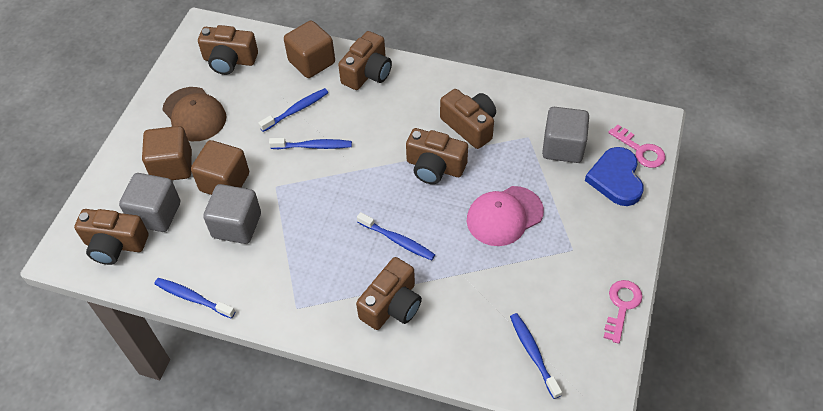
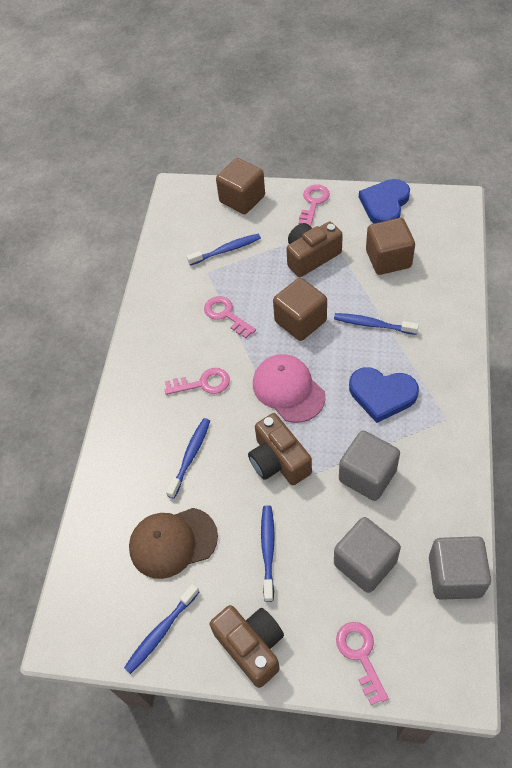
blue heart: 1 -> 2
brown camera: 6 -> 3
pink key: 2 -> 4

